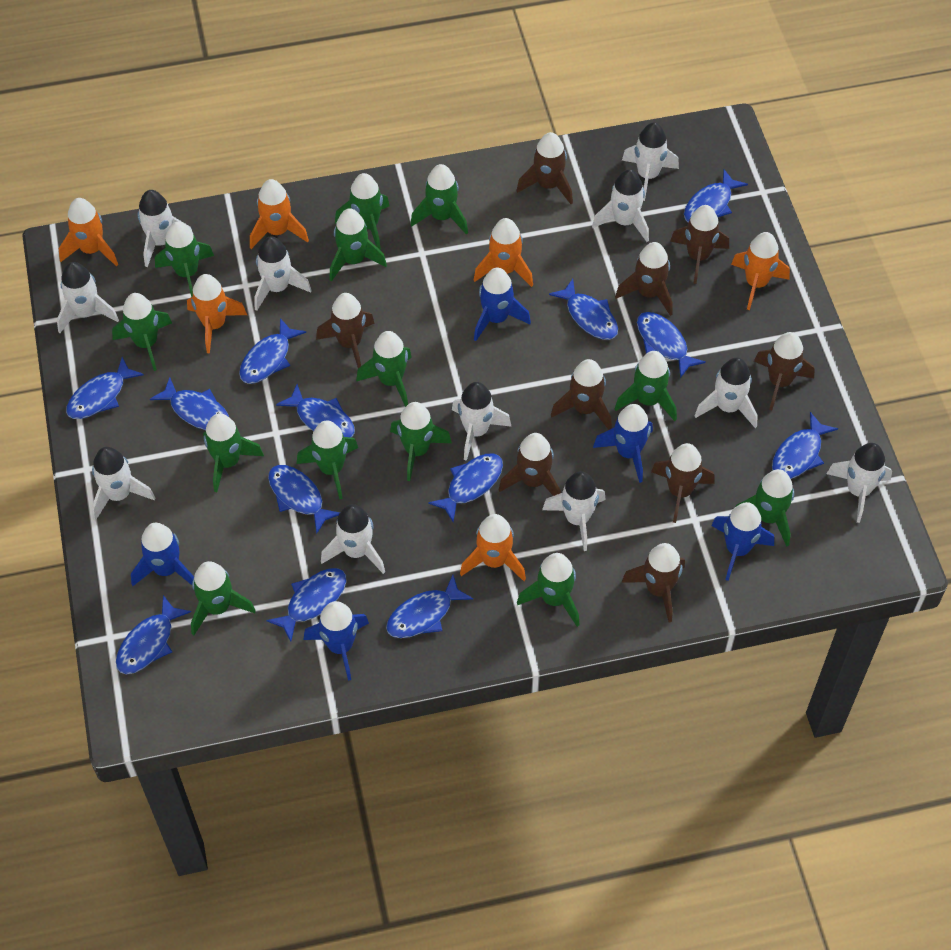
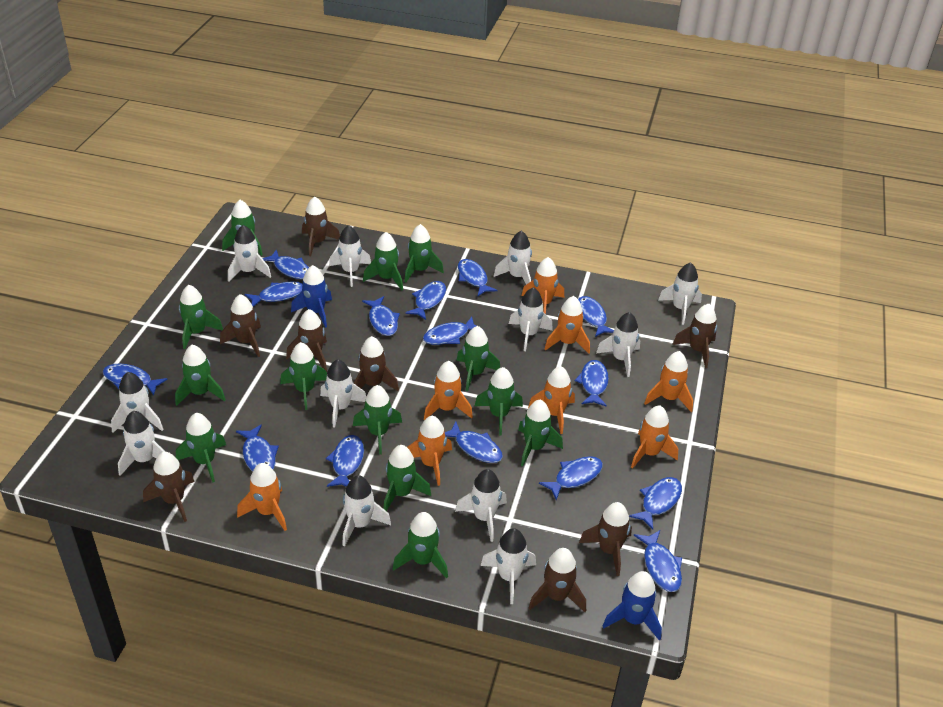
blue fish: 13 -> 15
blue rocket: 5 -> 2
brown rocket: 9 -> 8
orange rocket: 6 -> 8
white rocket: 11 -> 12

